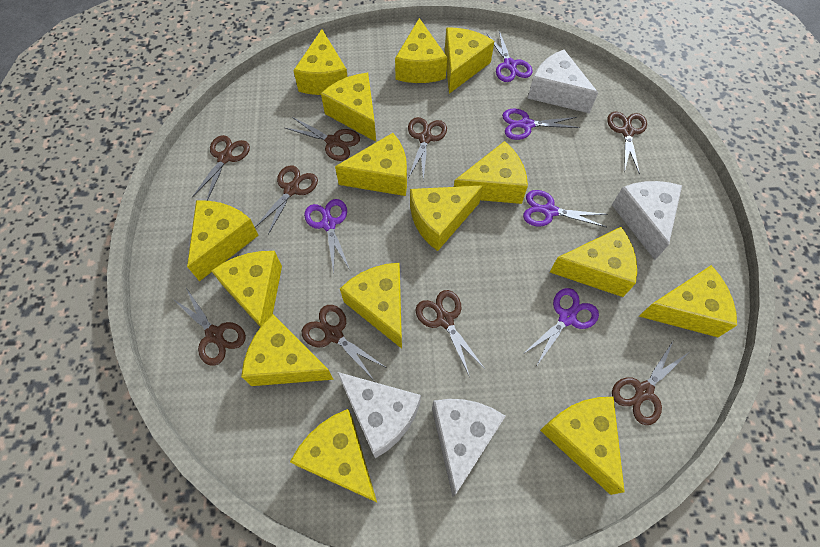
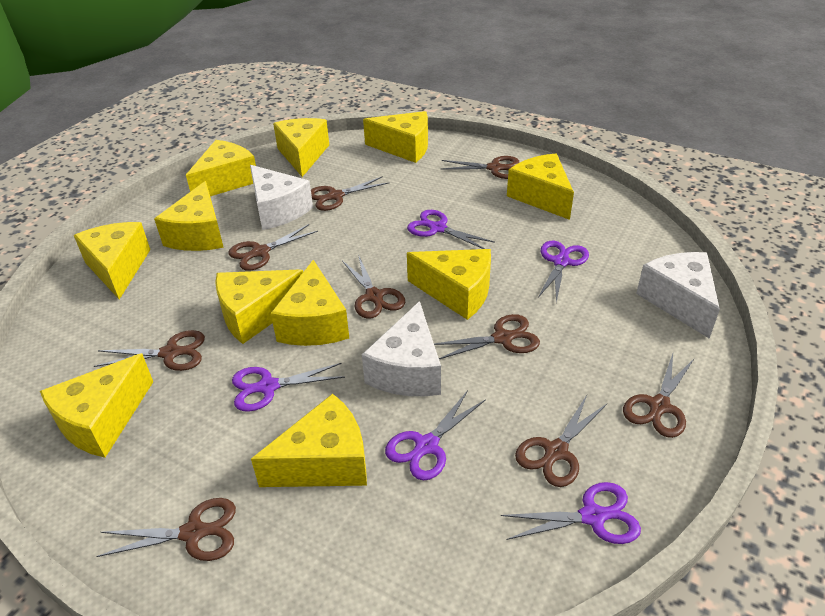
white cheese: 4 -> 3
yellow cheese: 15 -> 11

